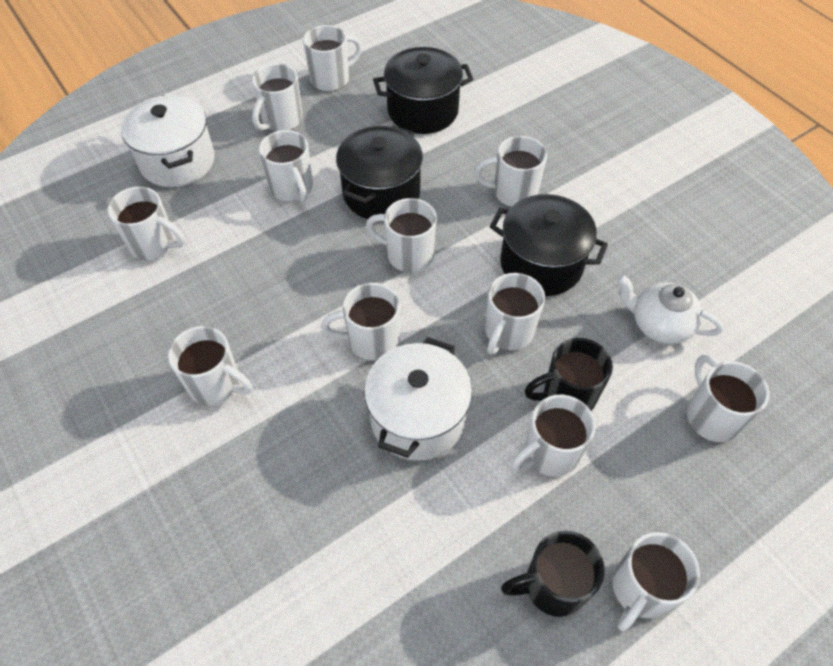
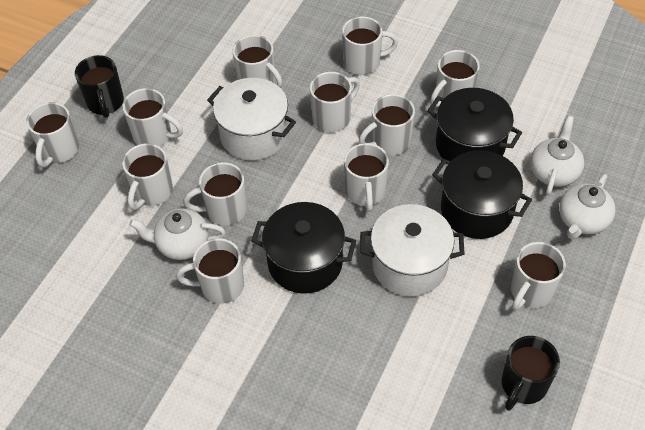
white teapot: 1 -> 3

